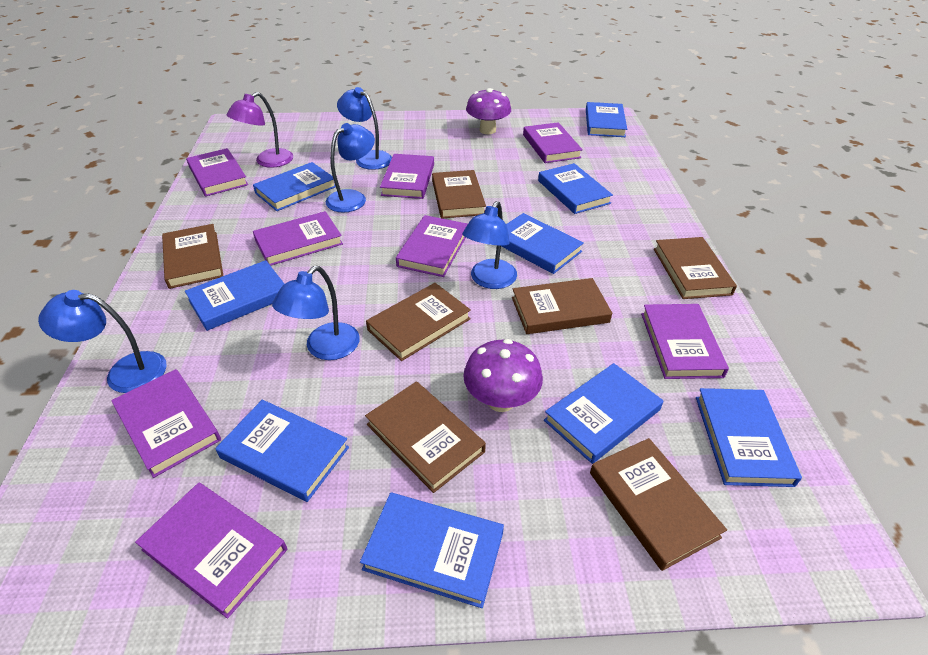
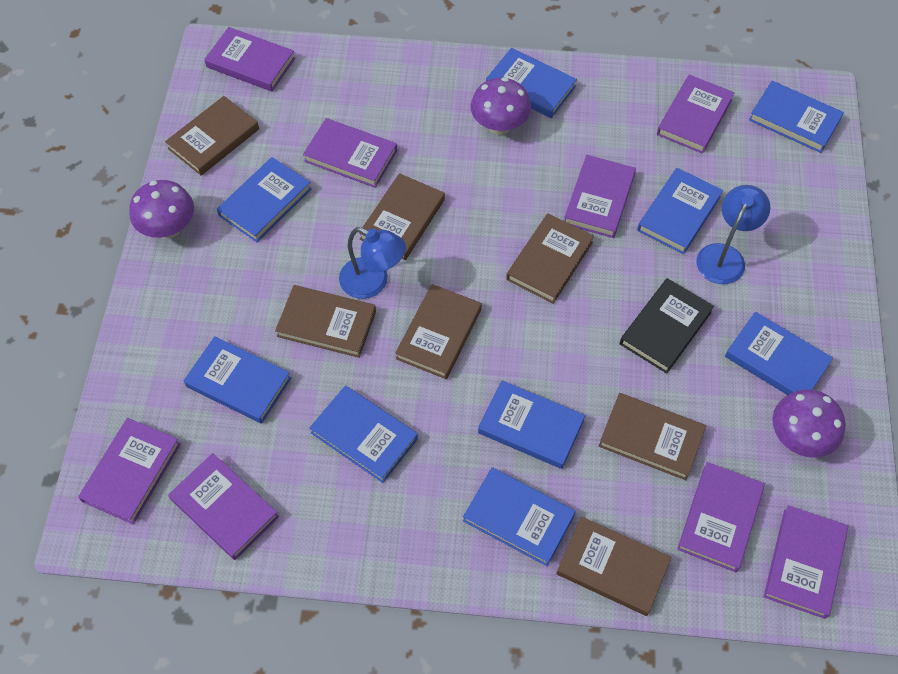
black book: 0 -> 1
blue lamp: 5 -> 2
purple lamp: 1 -> 0
purple mushroom: 2 -> 3

